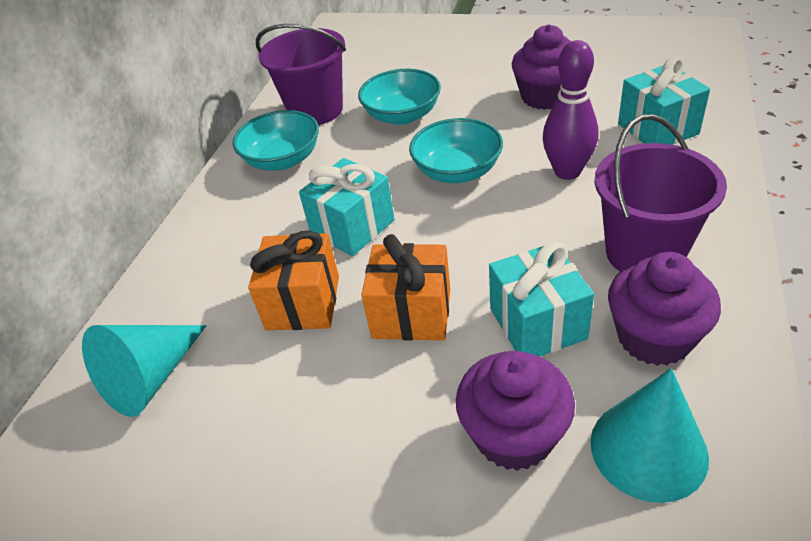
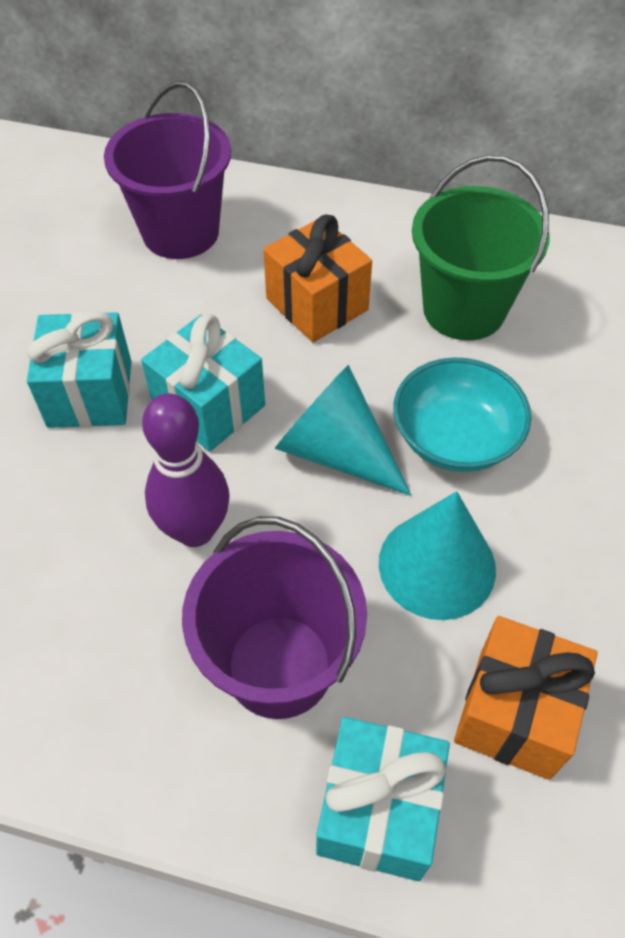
green bucket: 0 -> 1
purple cupcake: 3 -> 0
turquoise bowl: 3 -> 1

